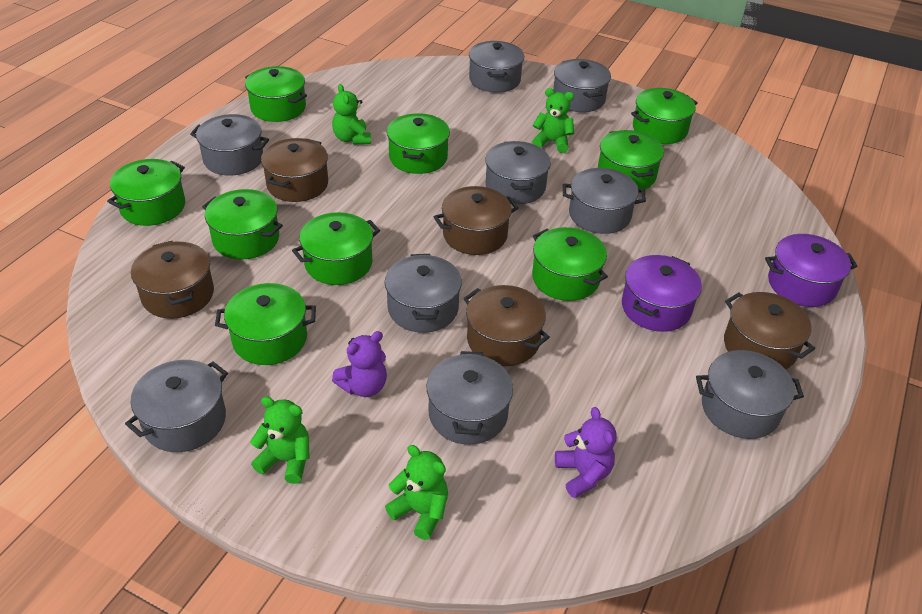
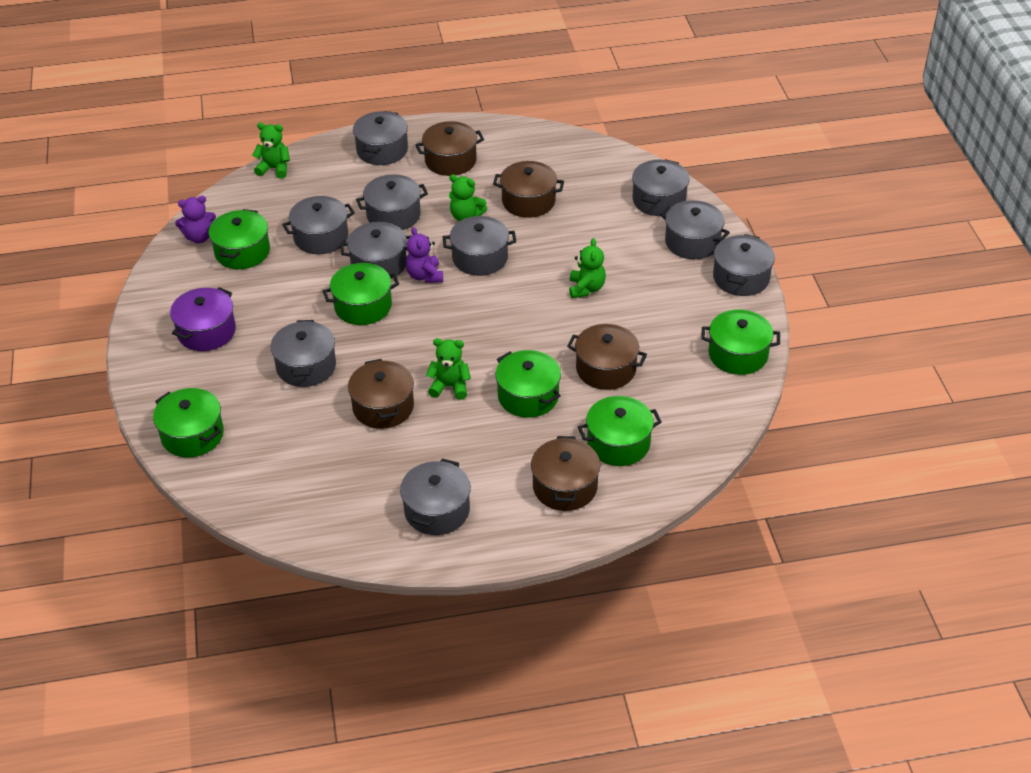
green pot: 9 -> 6
grey pot: 9 -> 10
purple pot: 2 -> 1

